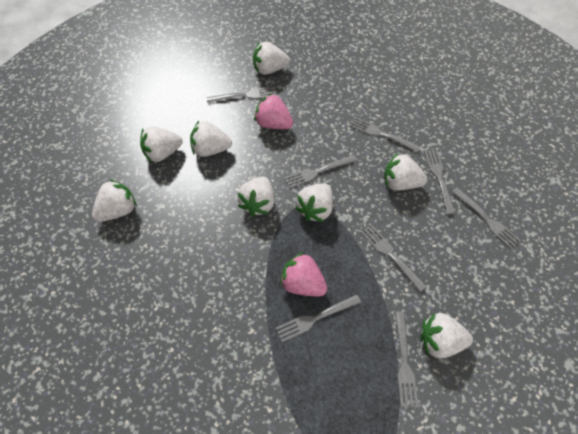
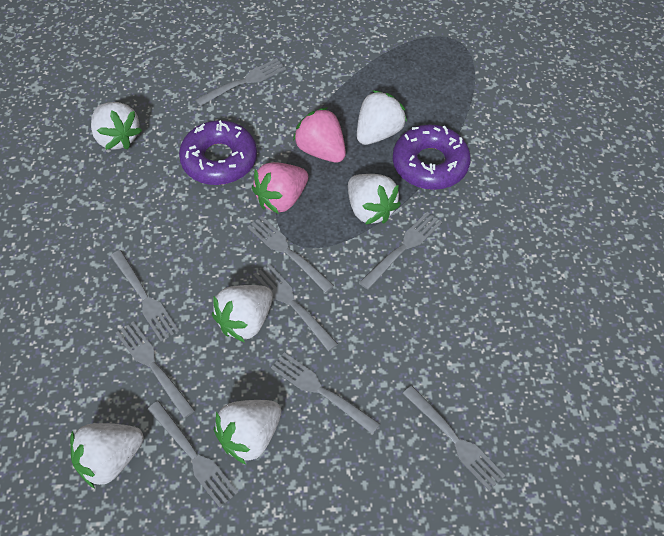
grey fork: 8 -> 9
purple donut: 0 -> 2
white strawberry: 8 -> 6

